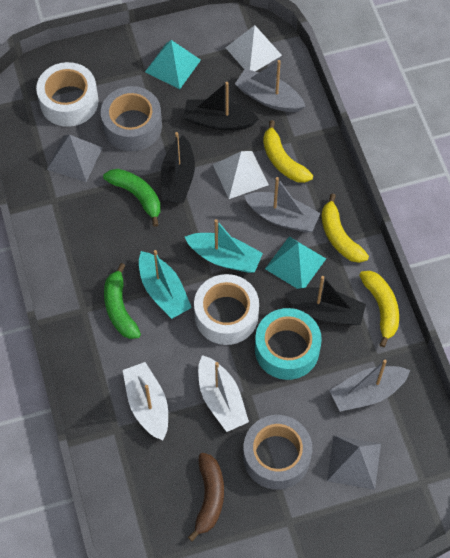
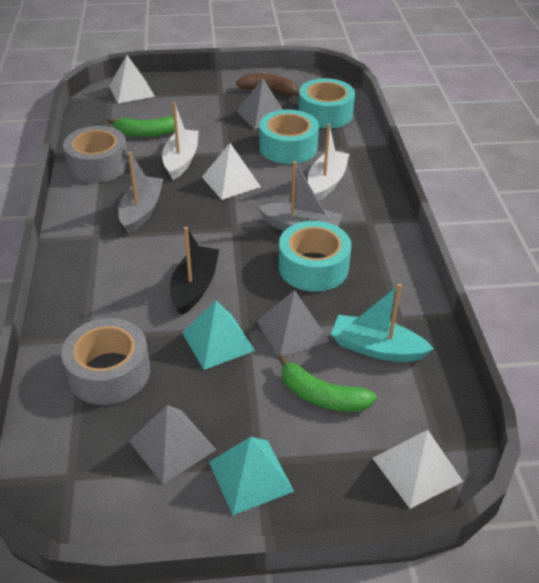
black boat: 3 -> 1
grey boat: 3 -> 2
grey pyramid: 2 -> 3
turquoise boat: 2 -> 1
turquoise tape: 1 -> 3
white pyramid: 2 -> 3
white tape: 2 -> 0
yellow banana: 3 -> 0

